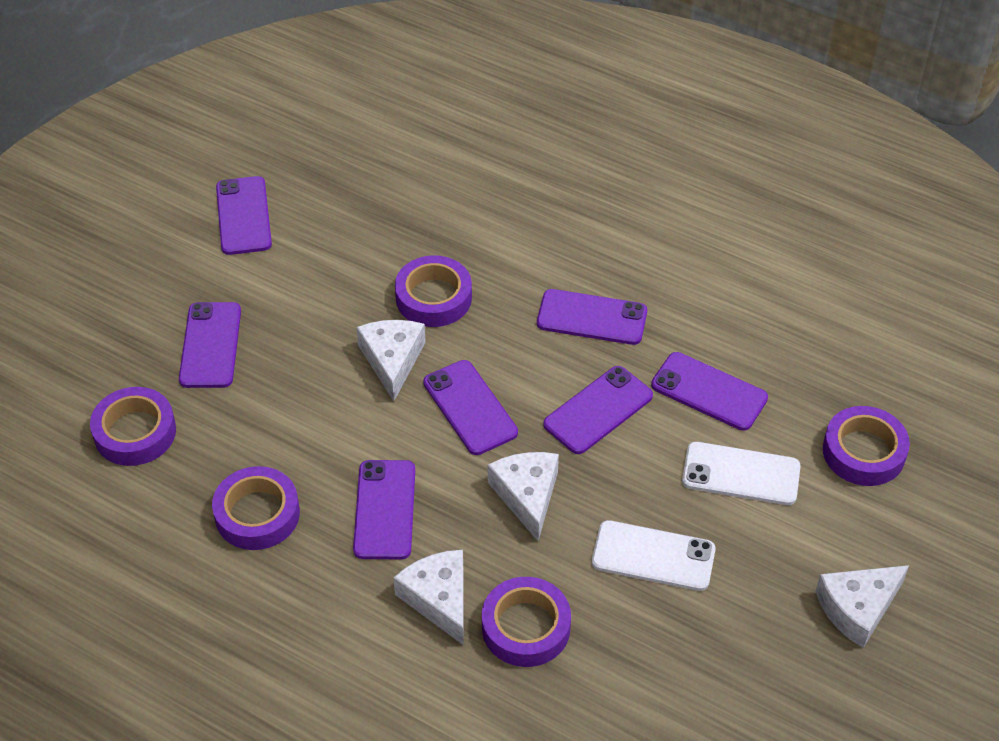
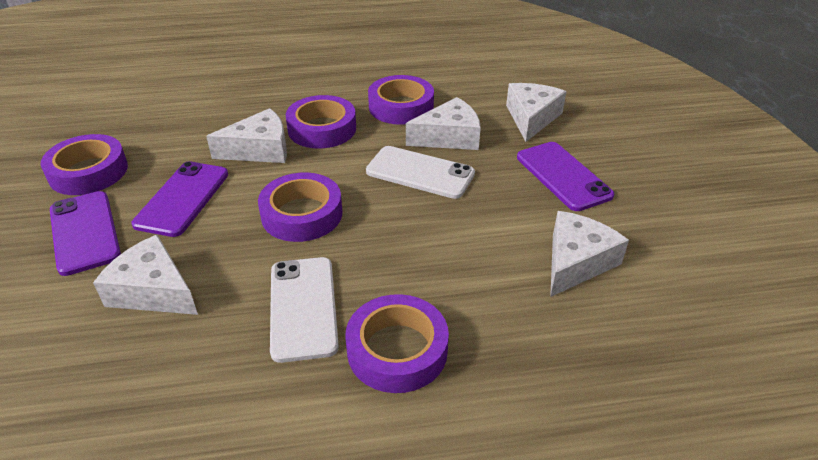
purple phone: 7 -> 3
white cheese: 4 -> 5

